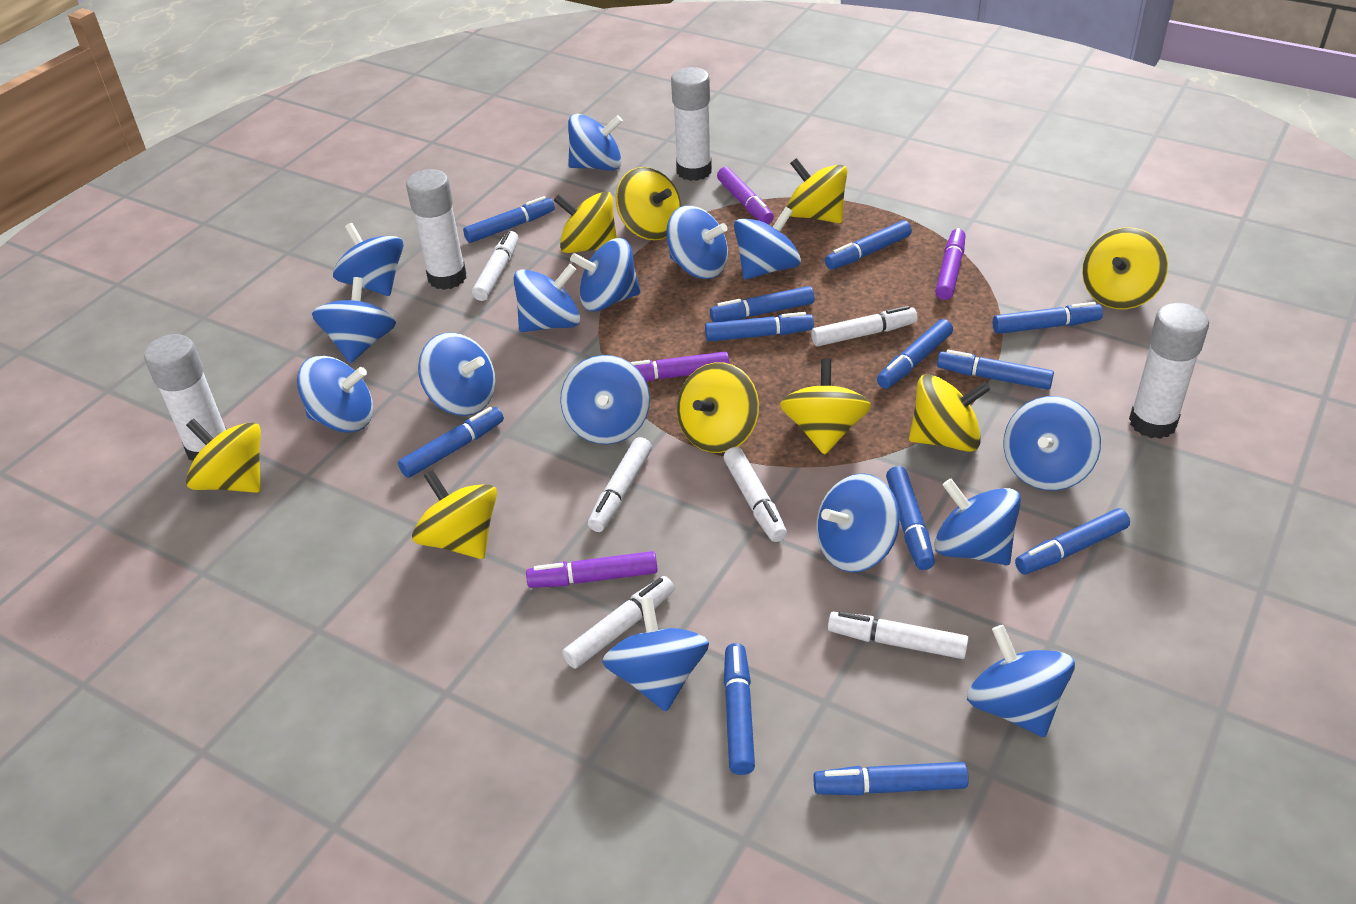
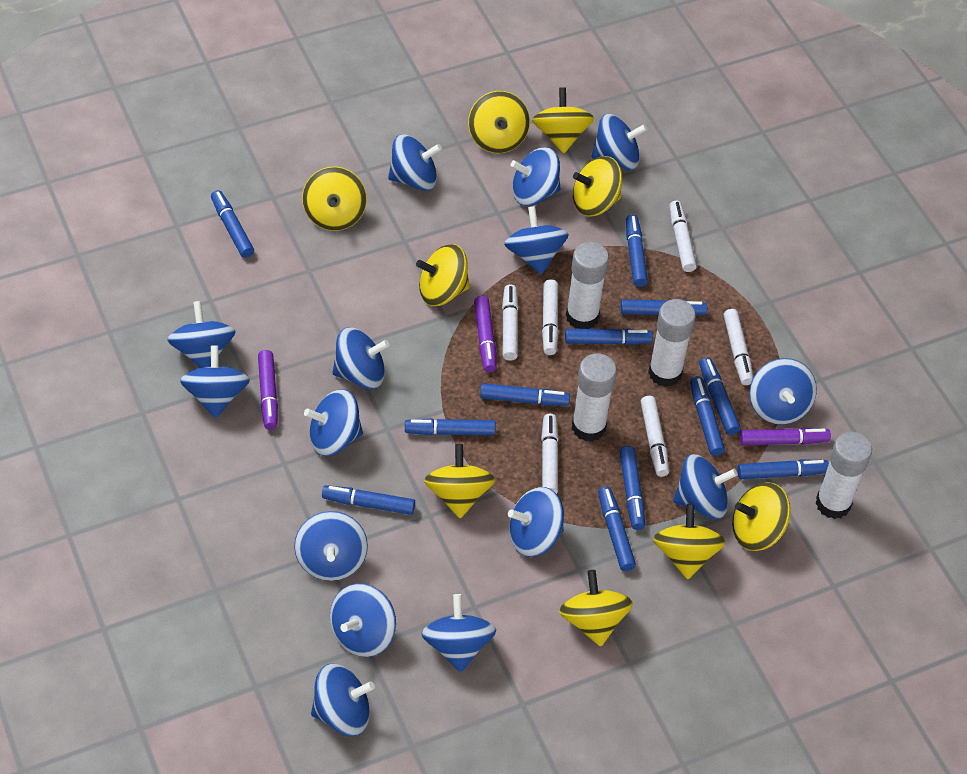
purple marker: 4 -> 3

